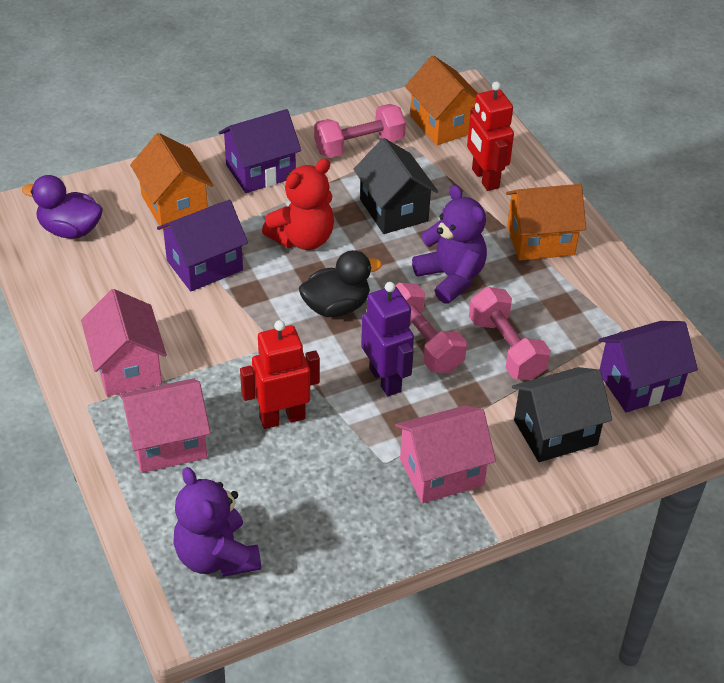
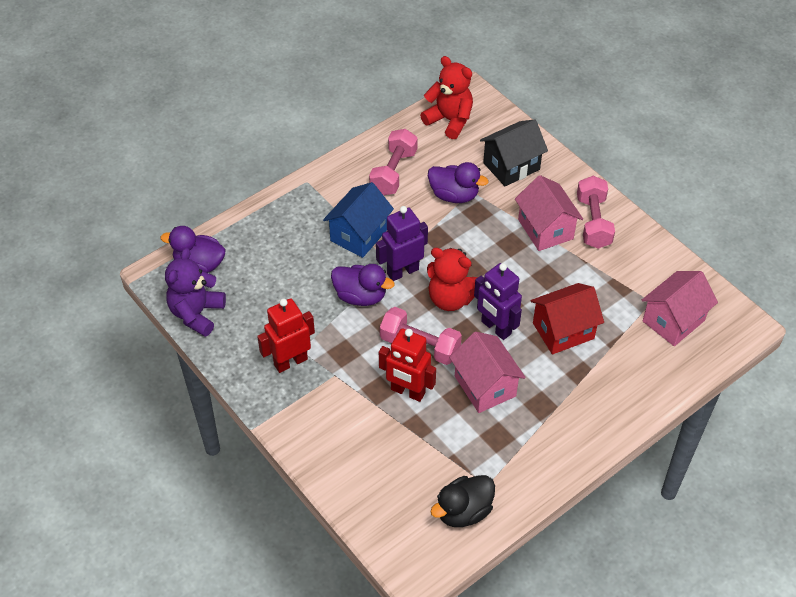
black house: 2 -> 1
blue house: 0 -> 1
orange house: 3 -> 0
purple duck: 1 -> 3
purple house: 3 -> 0
purple robot: 1 -> 2
purple teddy bear: 2 -> 1
red house: 0 -> 1
red teddy bear: 1 -> 2

